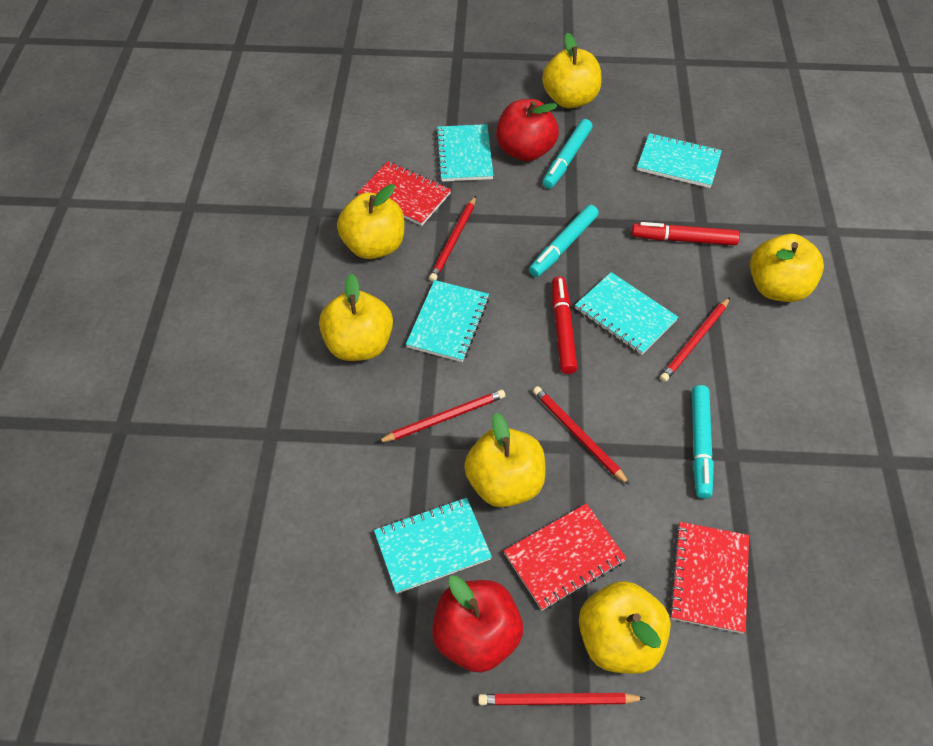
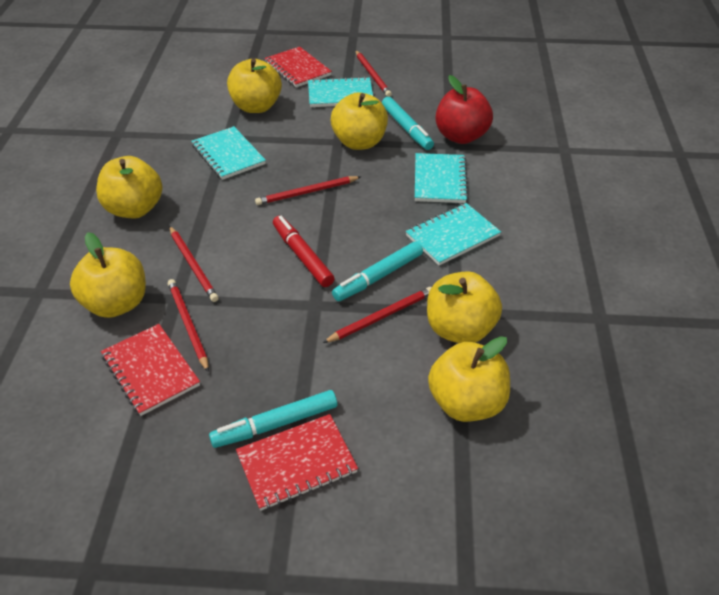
red apple: 2 -> 1
red marker: 2 -> 1
turquoise notebook: 5 -> 4

